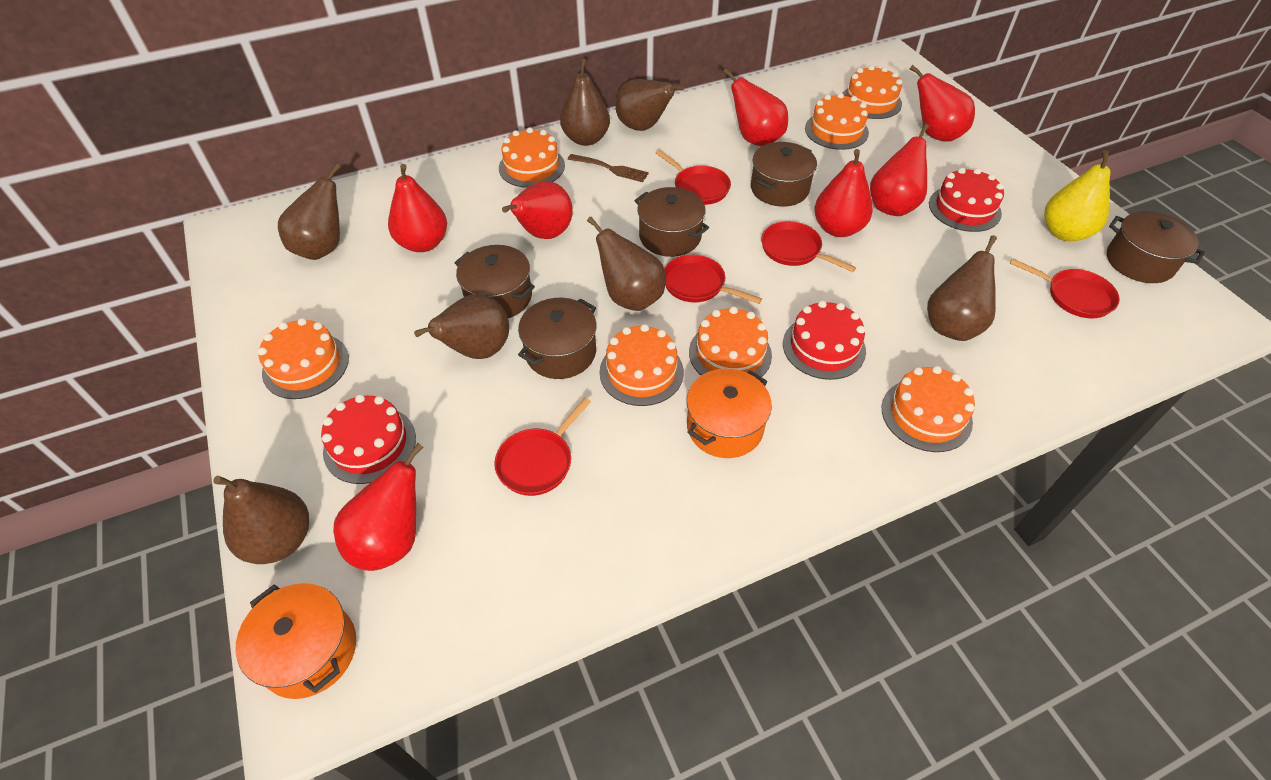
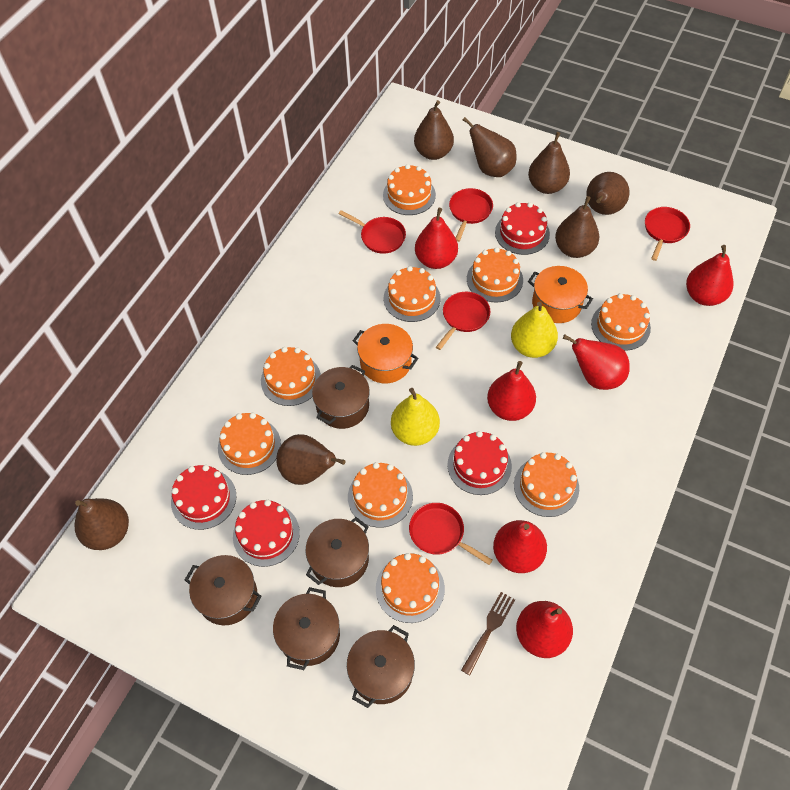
orange cake: 7 -> 9
red cake: 3 -> 4
red pear: 7 -> 6
yellow pear: 1 -> 2

